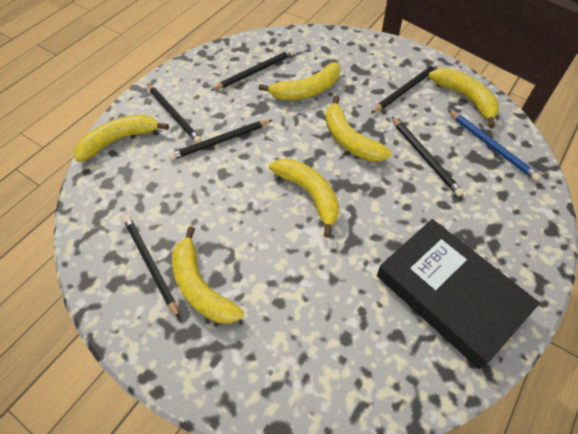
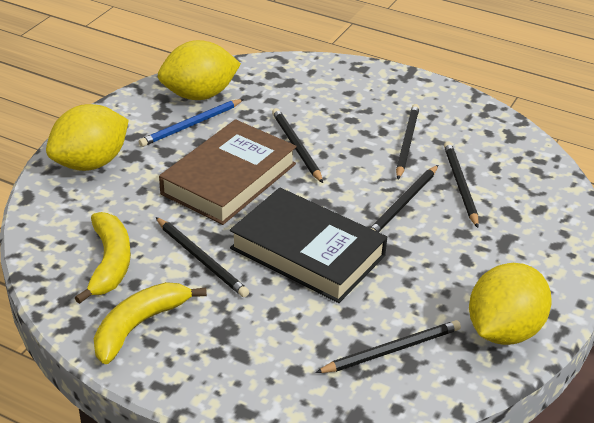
brown book: 0 -> 1
yellow banana: 6 -> 2
yellow lemon: 0 -> 3

